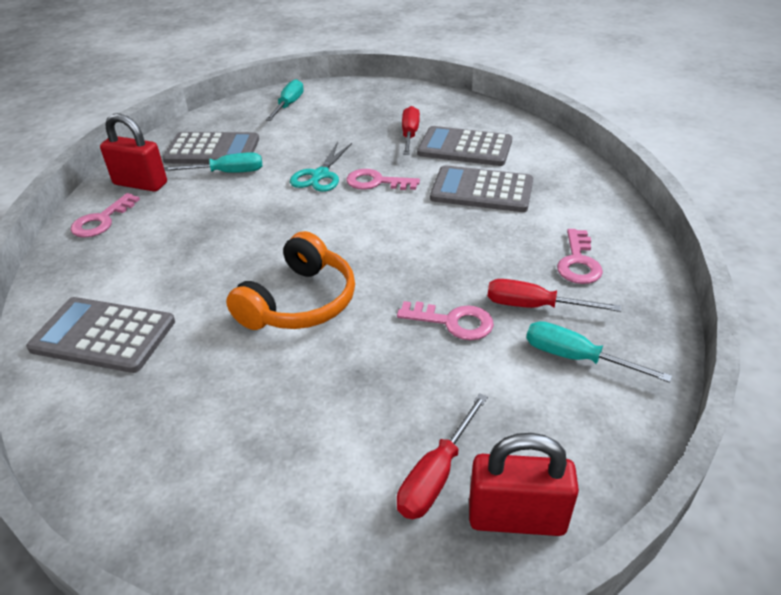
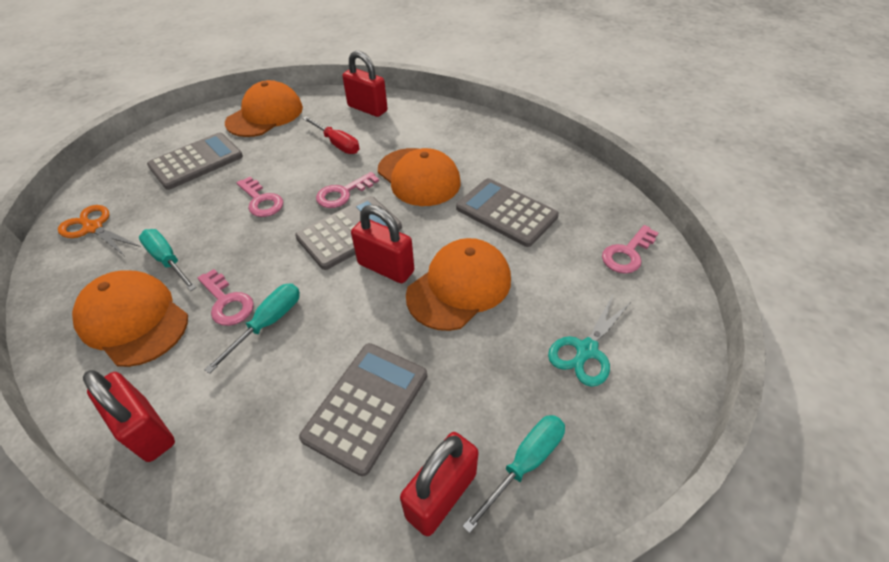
orange cap: 0 -> 4
orange headphones: 1 -> 0
orange scissors: 0 -> 1
red padlock: 2 -> 4
red screwdriver: 3 -> 1

